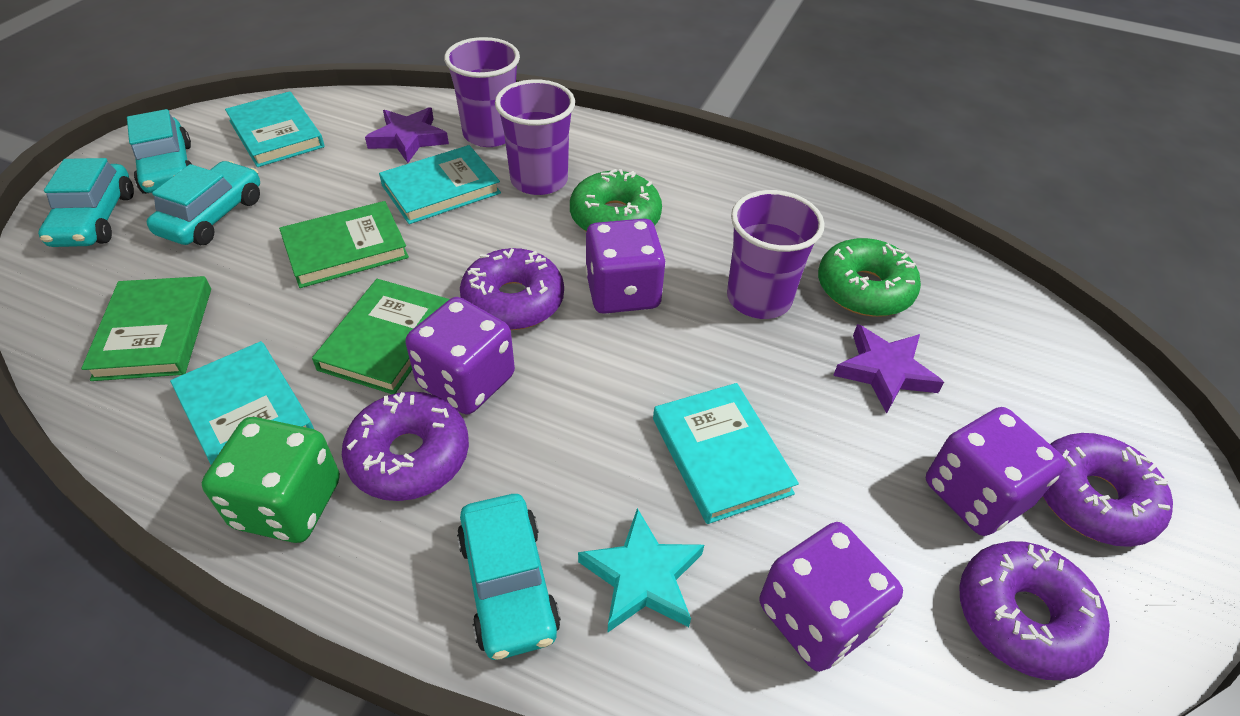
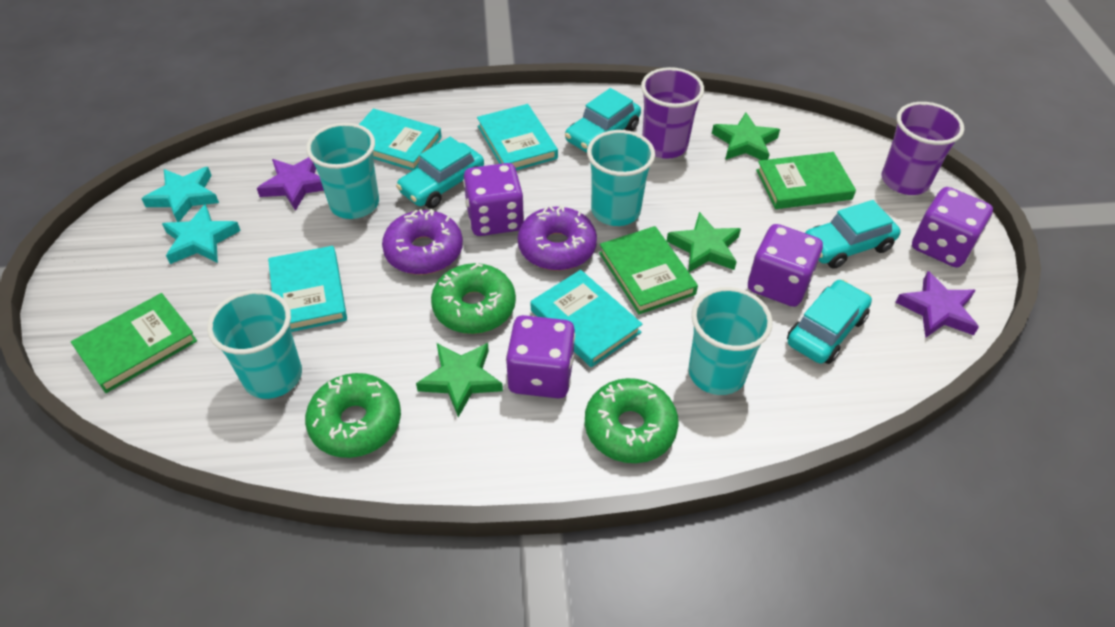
green dice: 1 -> 0
green donut: 2 -> 3
green star: 0 -> 3
purple cup: 3 -> 2
purple donut: 4 -> 2
turquoise cup: 0 -> 4
turquoise star: 1 -> 2

